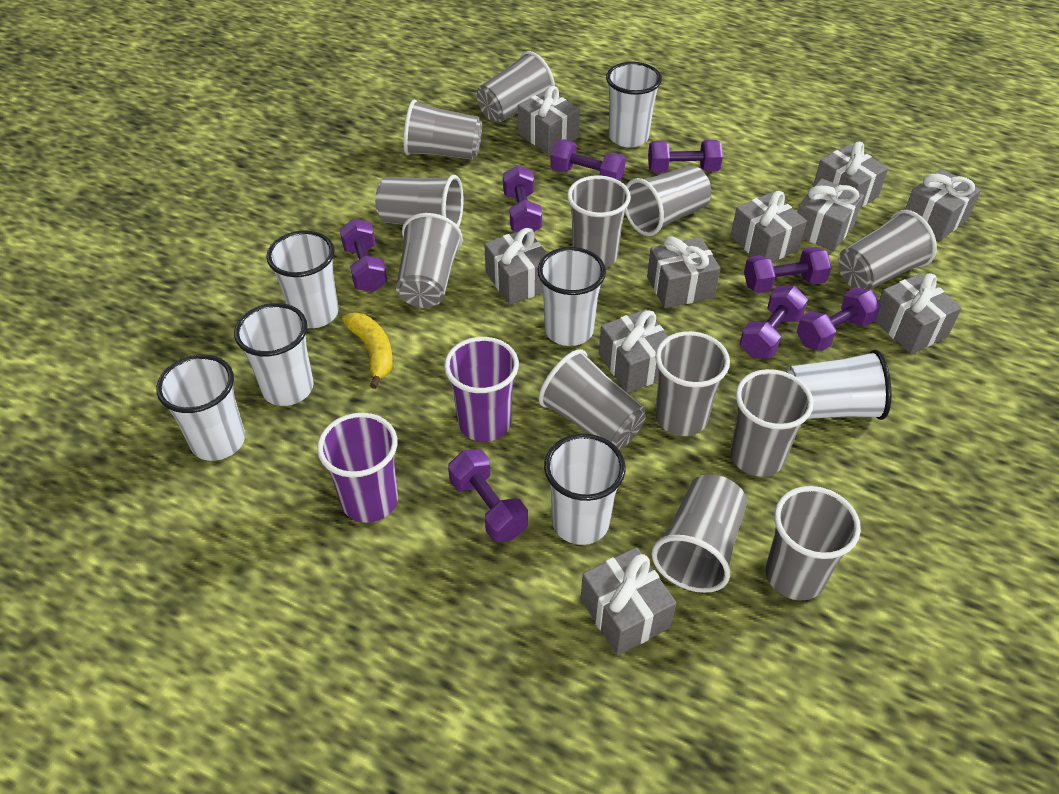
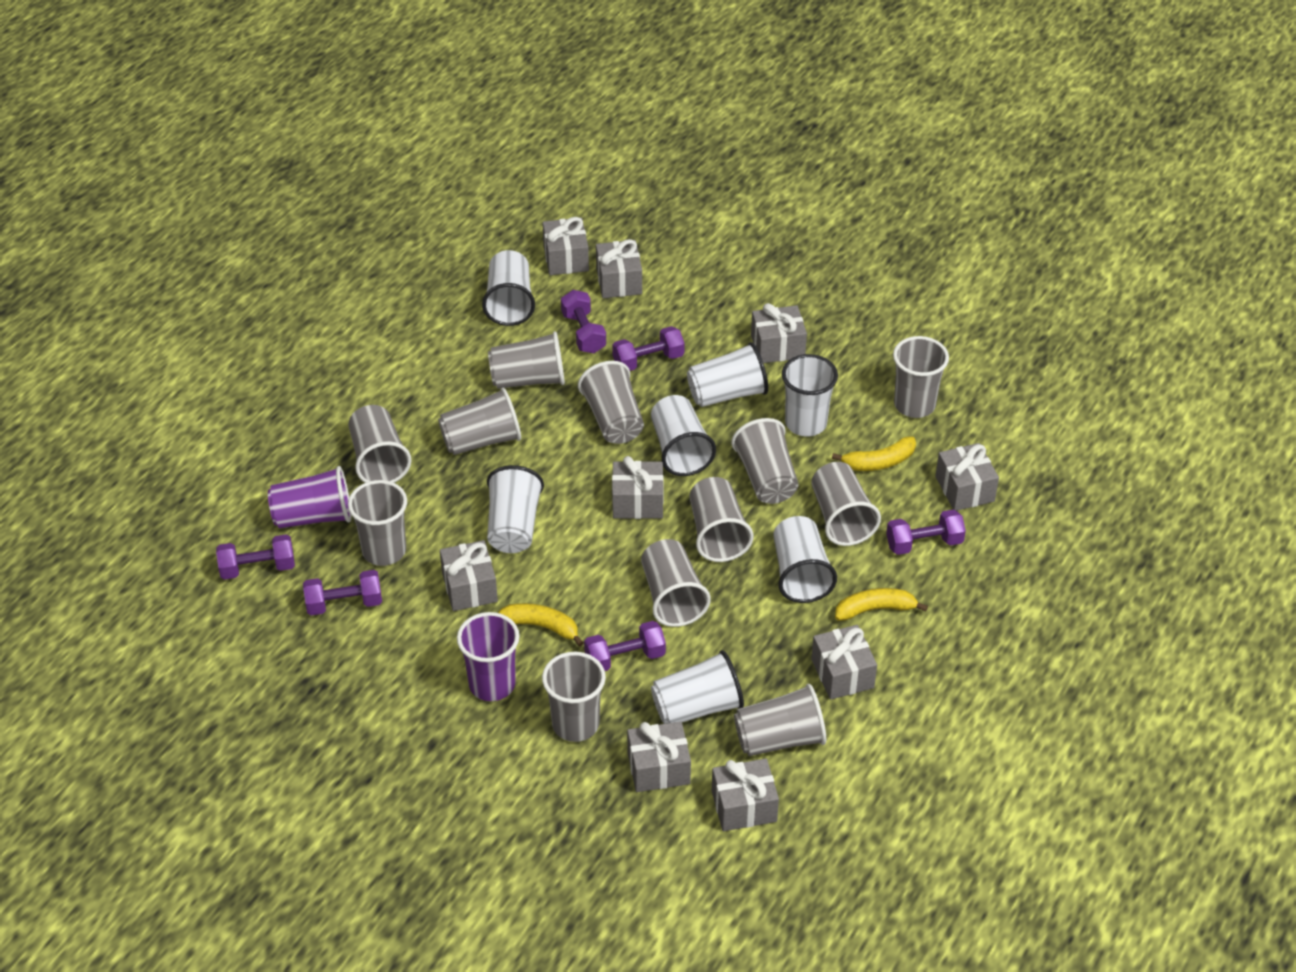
grey gift: 10 -> 9
purple dumbbell: 8 -> 6
yellow banana: 1 -> 3

